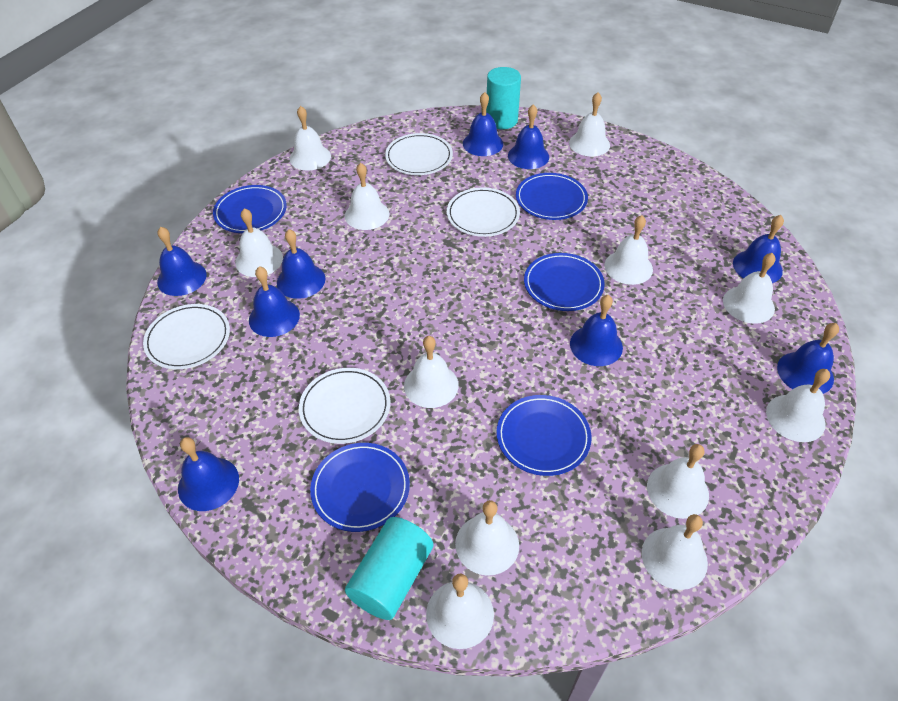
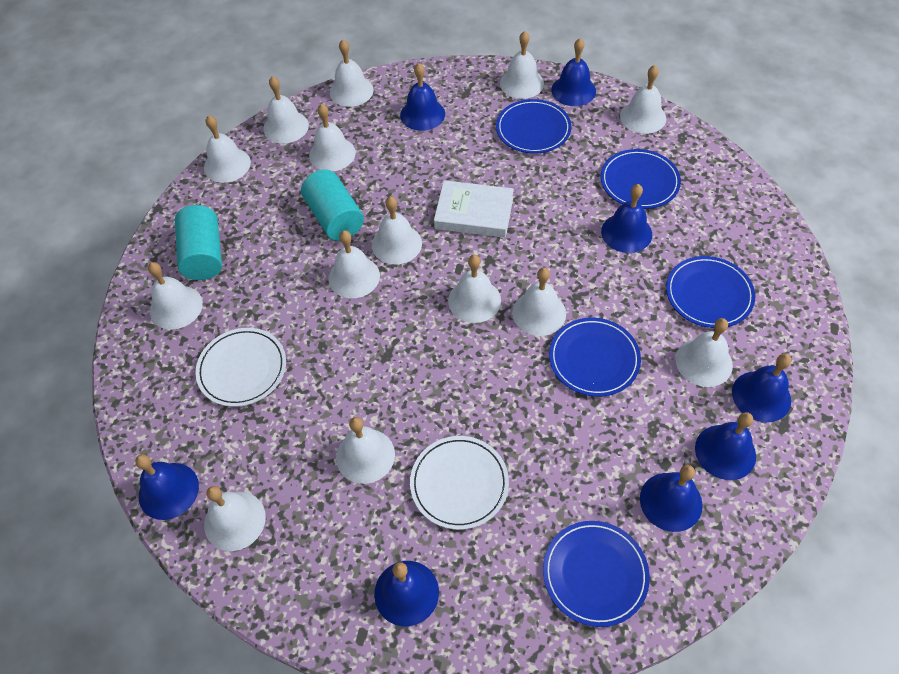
blue bell: 9 -> 8
white bell: 12 -> 14
white book: 0 -> 1
white plate: 4 -> 2

